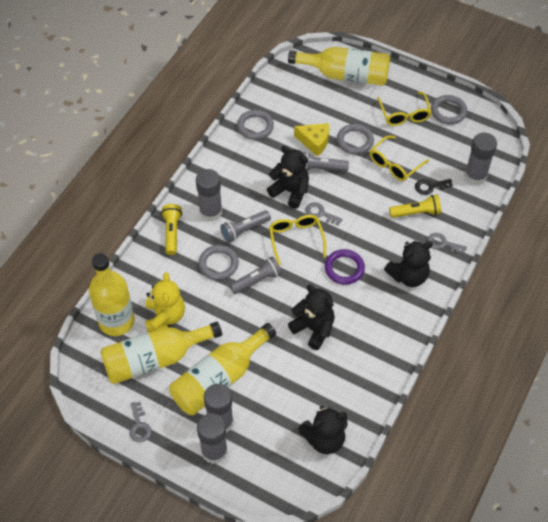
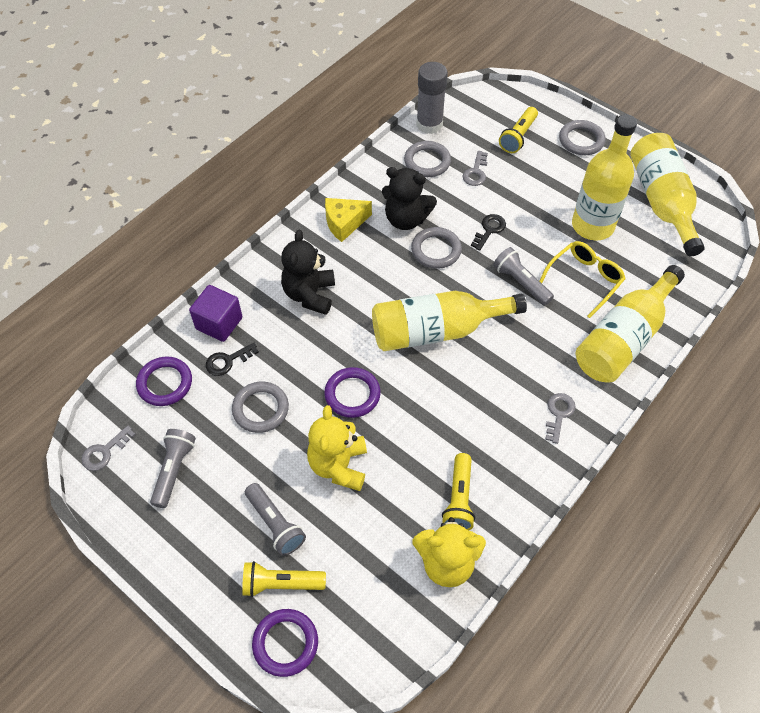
black key: 1 -> 2
black teddy bear: 4 -> 2
grey glue stick: 4 -> 1
purple cube: 0 -> 1
purple ring: 1 -> 3
yellow flashlight: 2 -> 3
yellow glasses: 3 -> 1
yellow teddy bear: 1 -> 2

